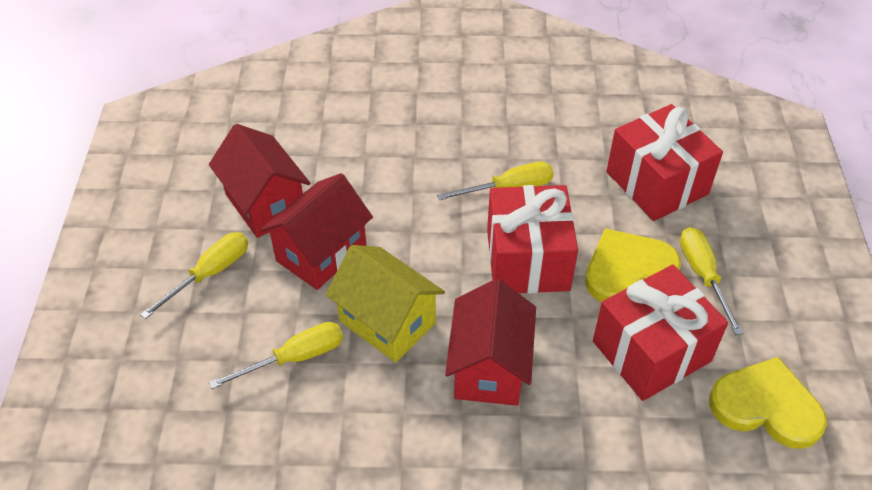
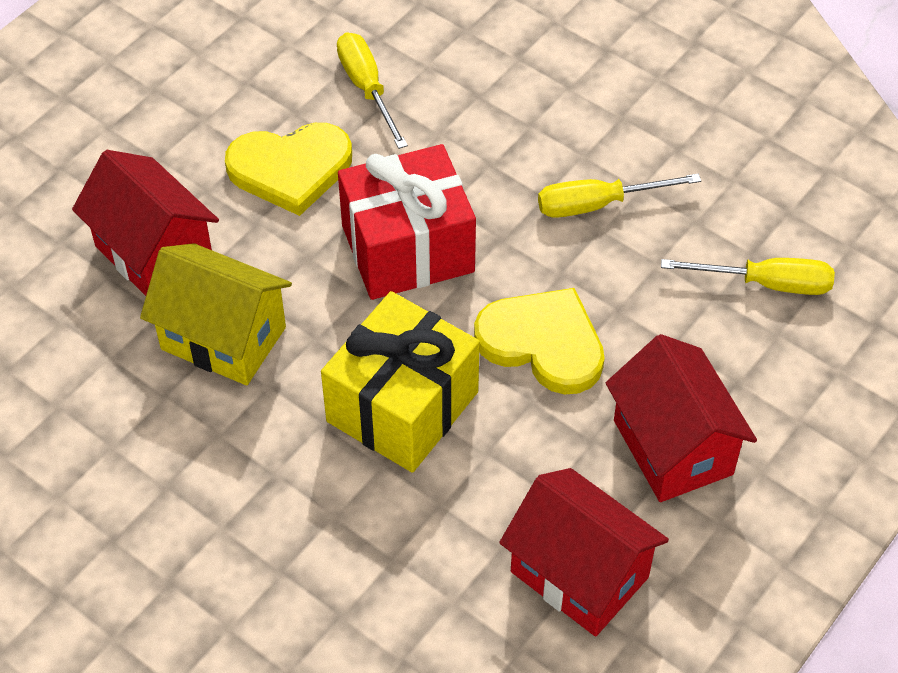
red gift: 3 -> 1
yellow gift: 0 -> 1
yellow screwdriver: 4 -> 3

